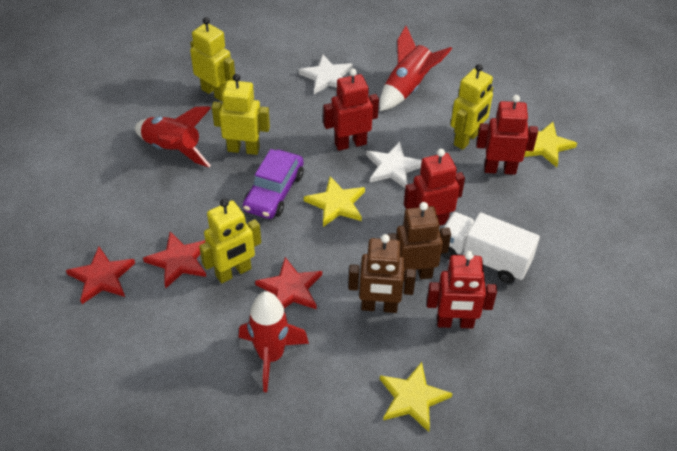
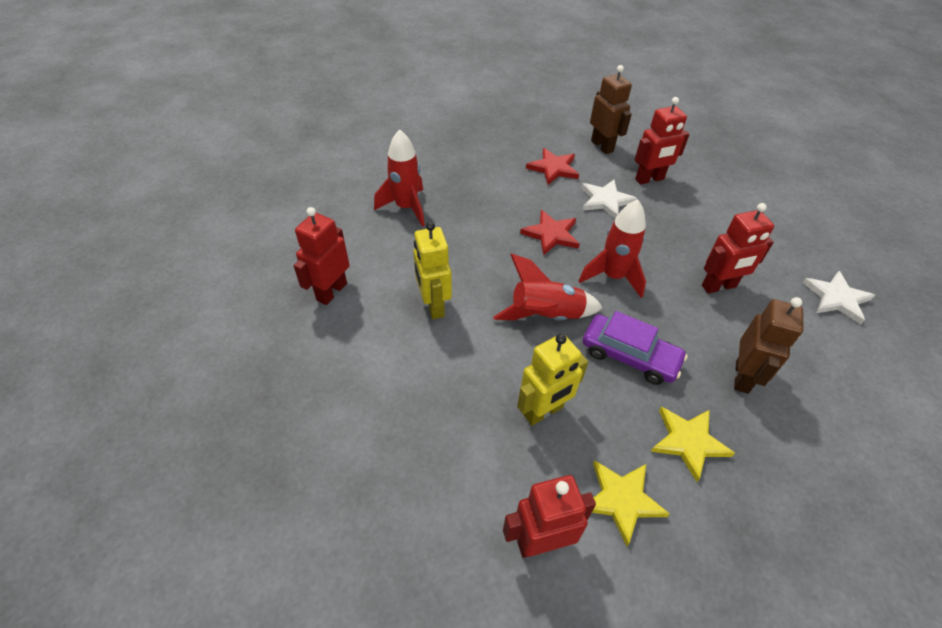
red star: 3 -> 2
white truck: 1 -> 0
yellow robot: 4 -> 2
yellow star: 3 -> 2

